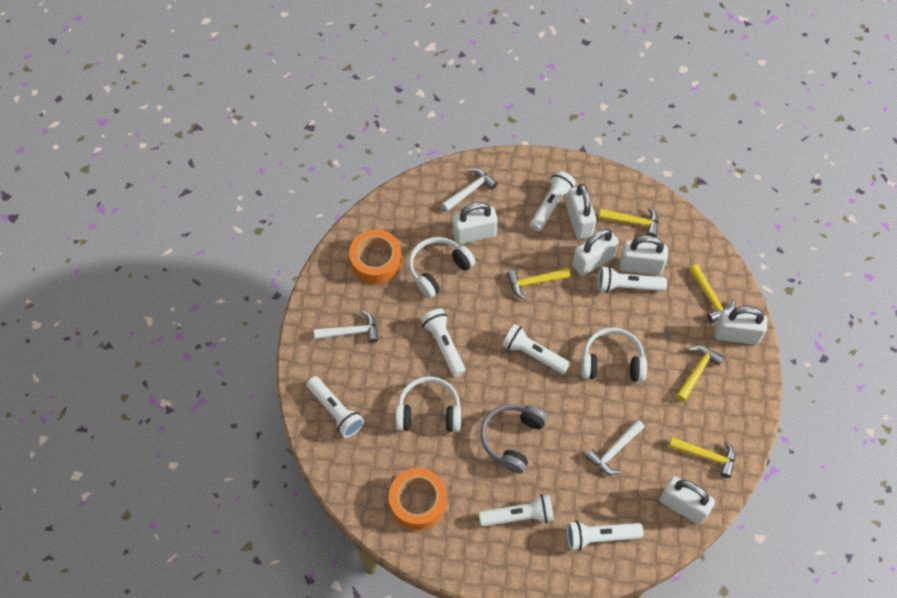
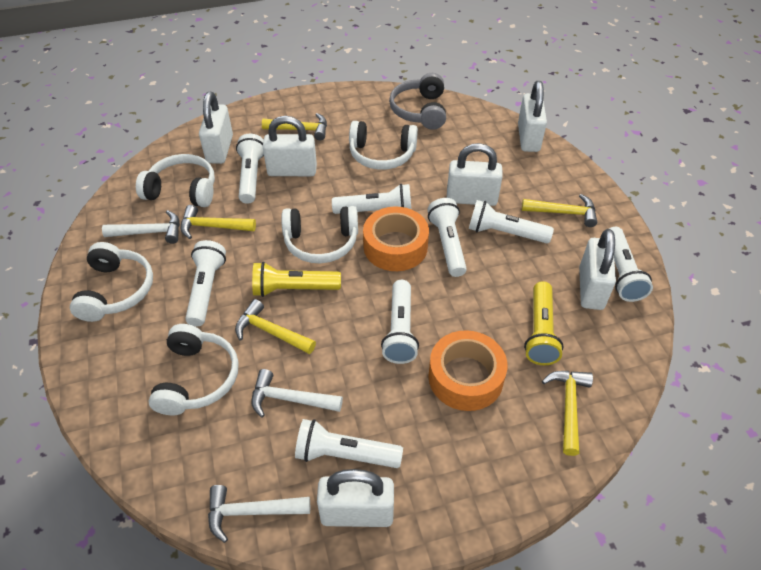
white flashlight: 7 -> 8
white headphones: 3 -> 5
yellow flashlight: 0 -> 2

